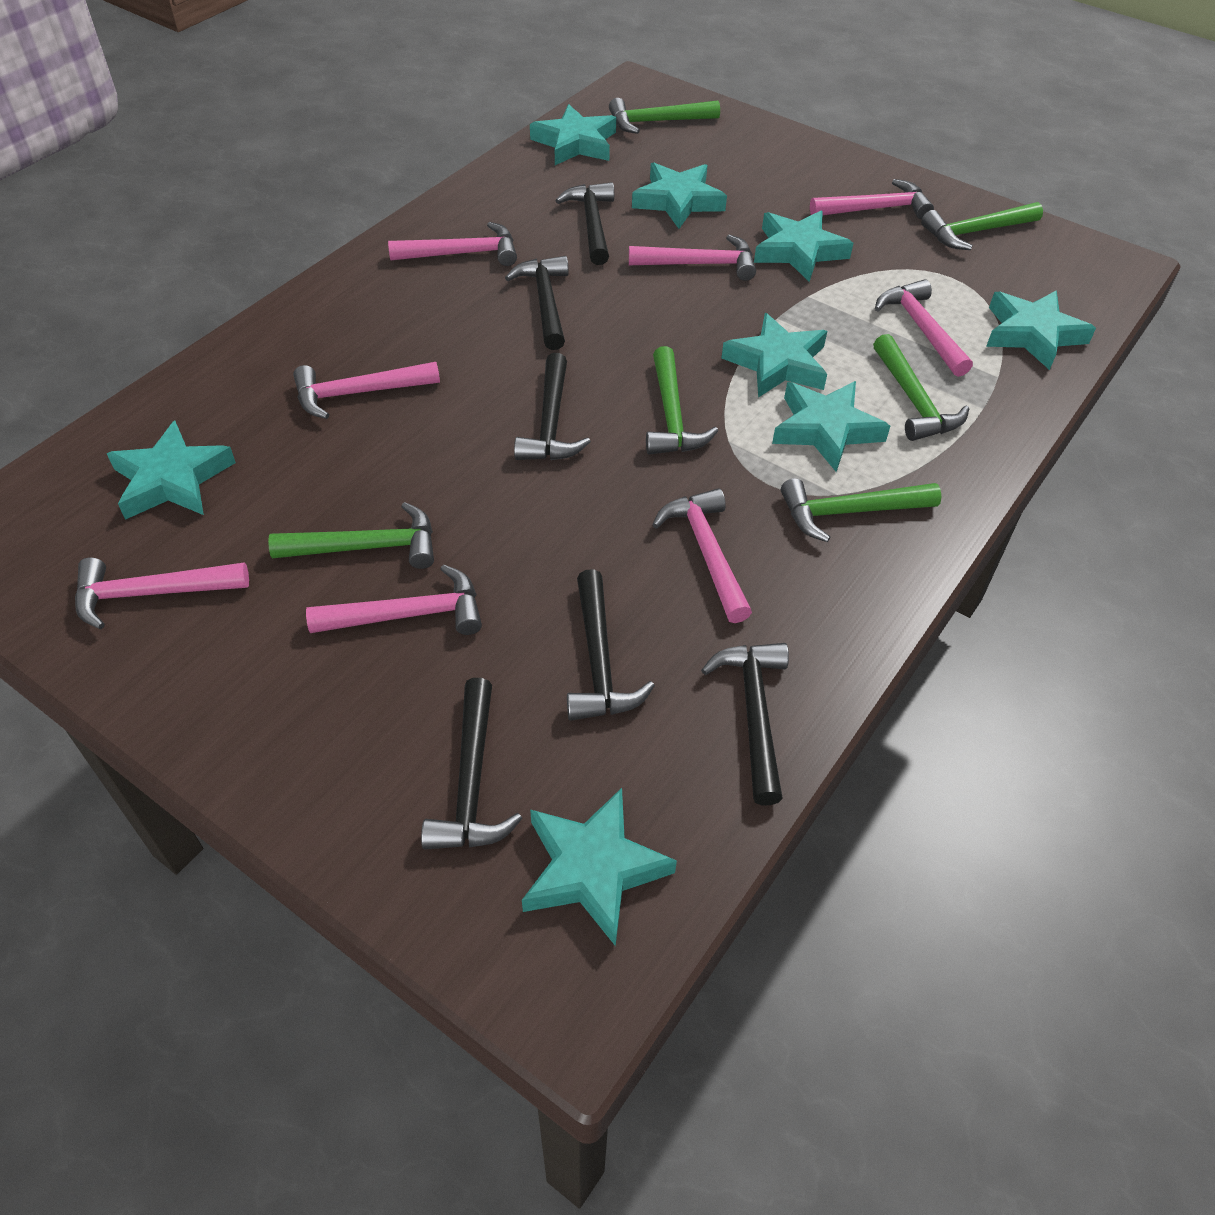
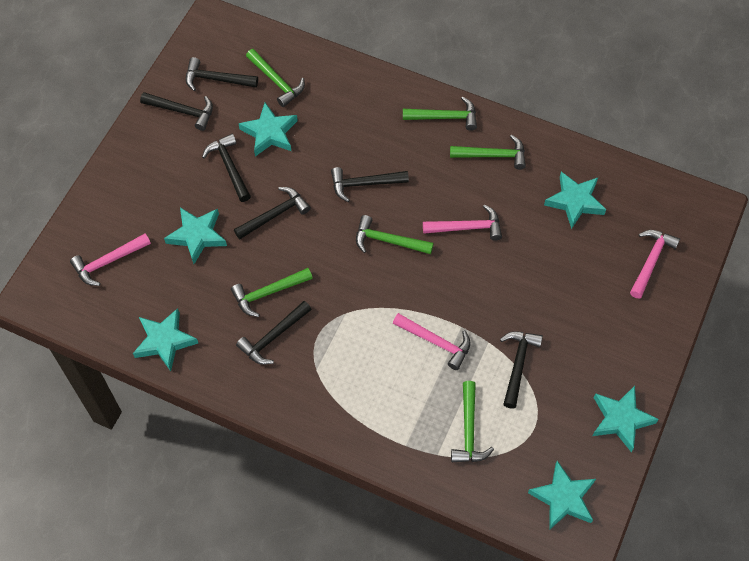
black hammer: 6 -> 7
pink hammer: 8 -> 4
turquoise star: 8 -> 6

